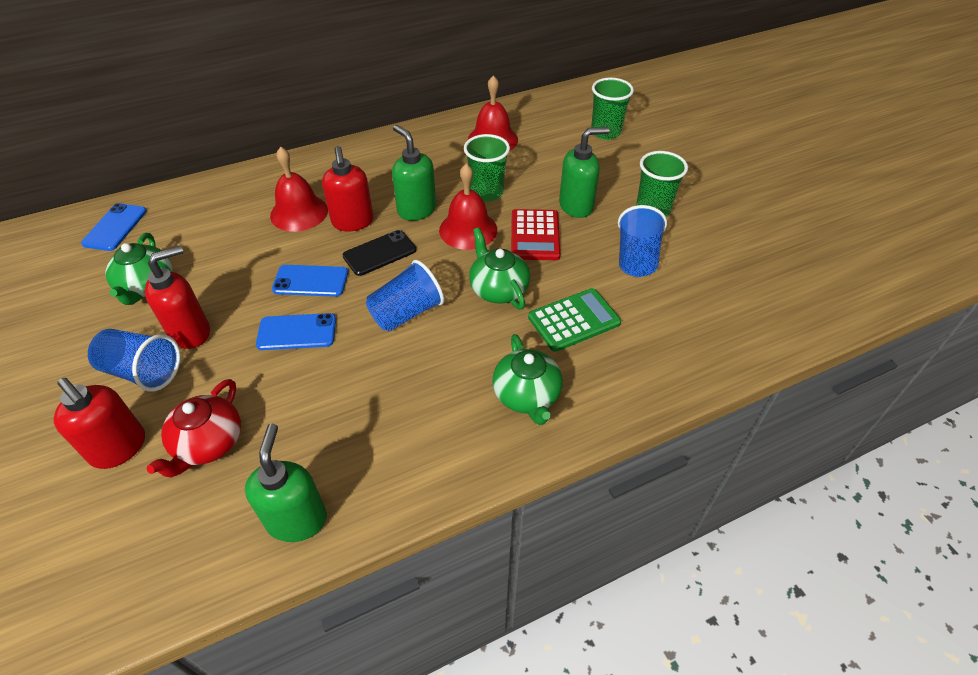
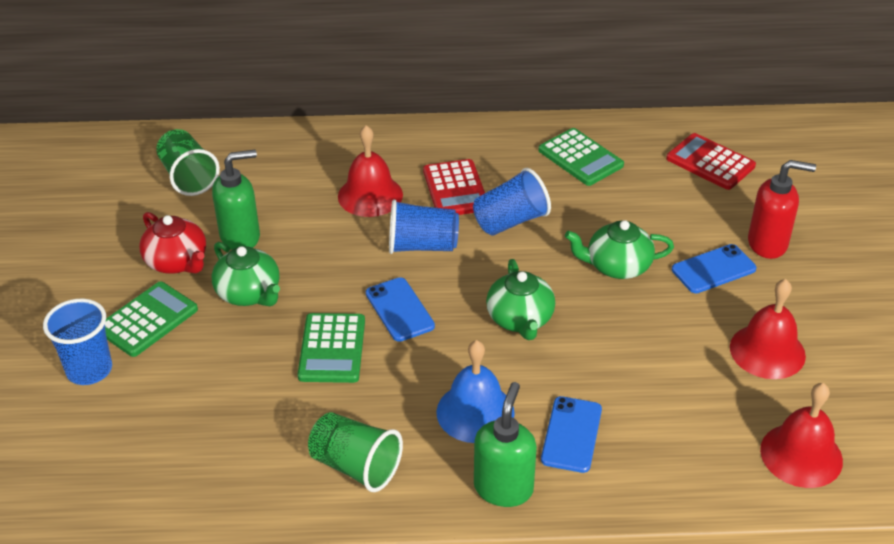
black phone: 1 -> 0
blue bell: 0 -> 1
green calculator: 1 -> 3
green cup: 3 -> 2
green soap dispenser: 3 -> 2
red calculator: 1 -> 2
red soap dispenser: 3 -> 1

